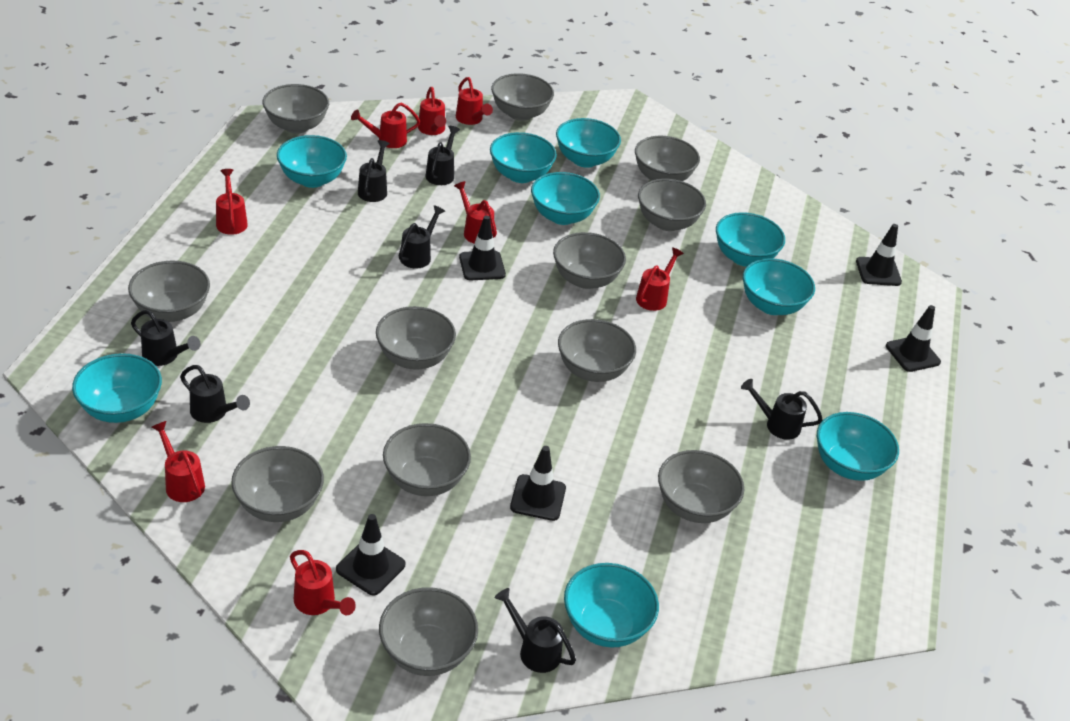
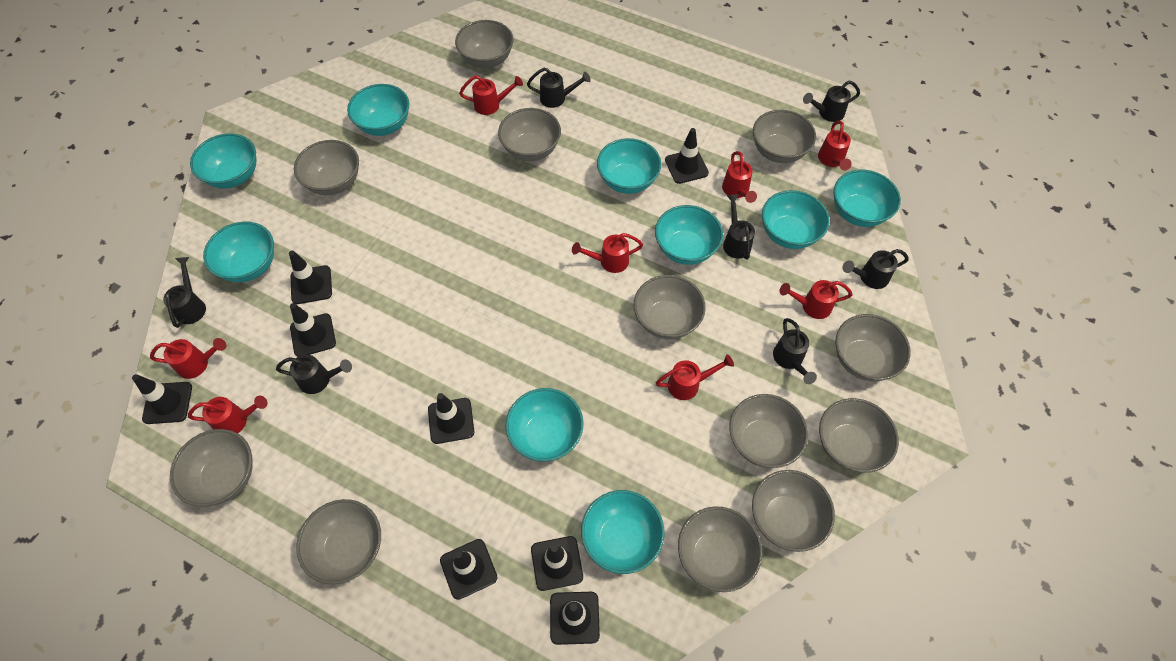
black traffic cone: 5 -> 8

